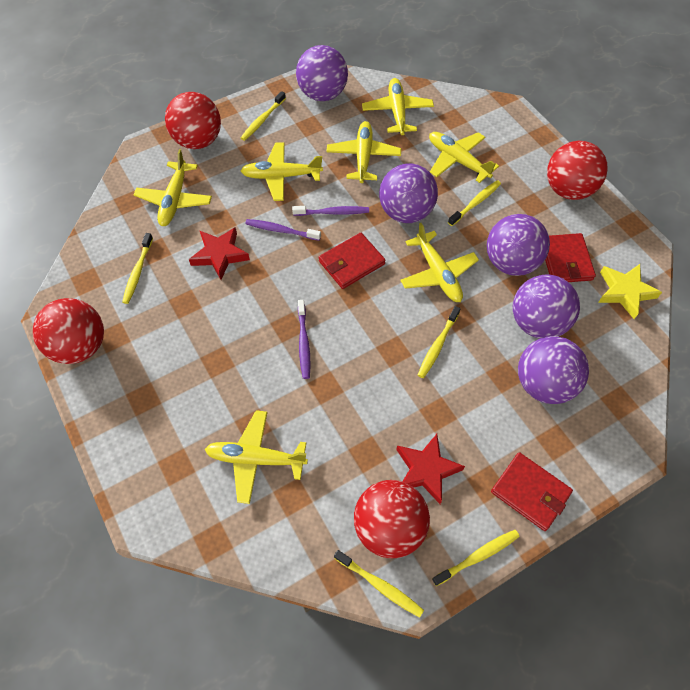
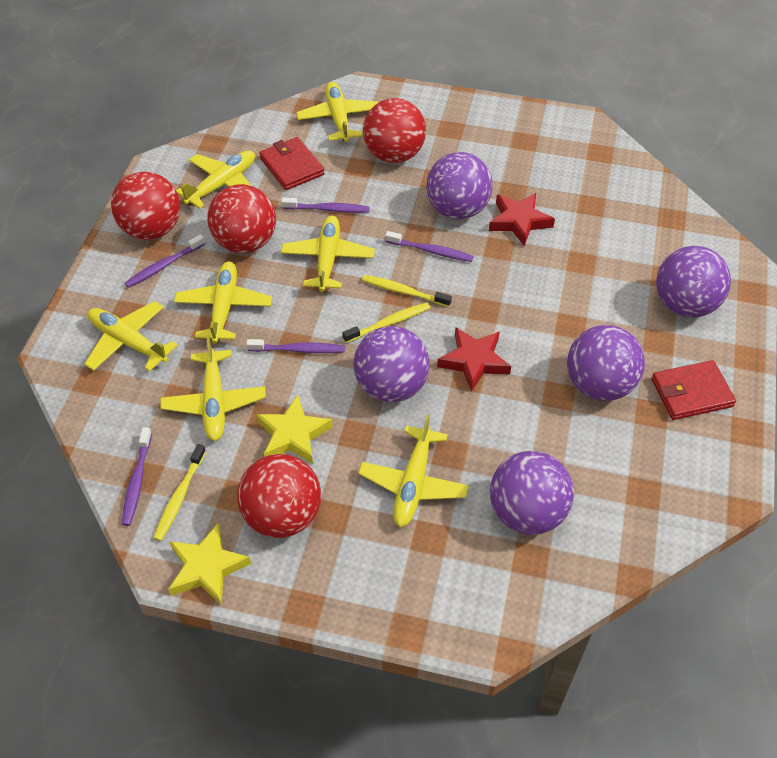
purple toothbrush: 3 -> 5
red wallet: 3 -> 2
yellow star: 1 -> 2
yellow toothbrush: 6 -> 3

